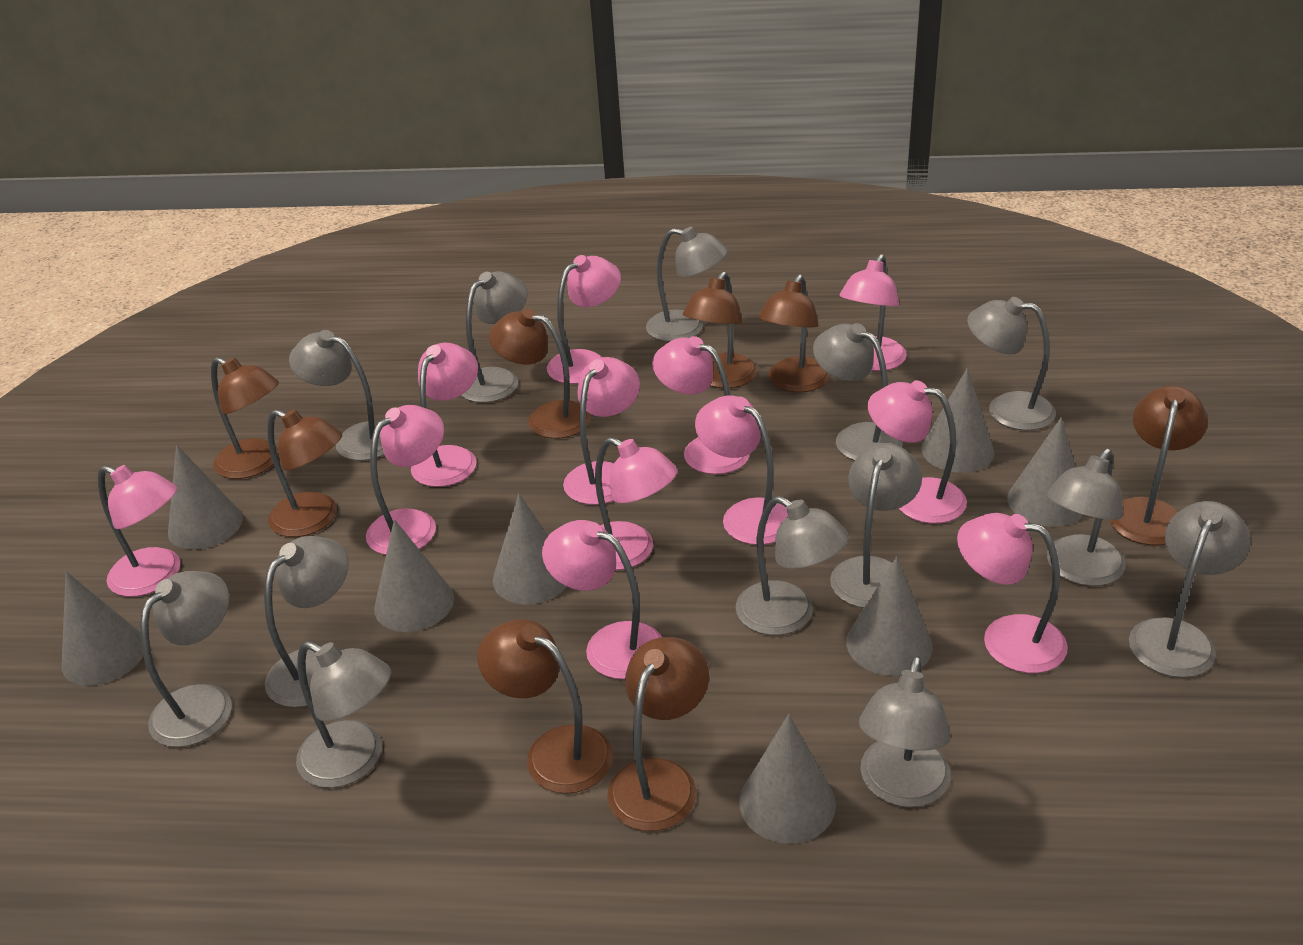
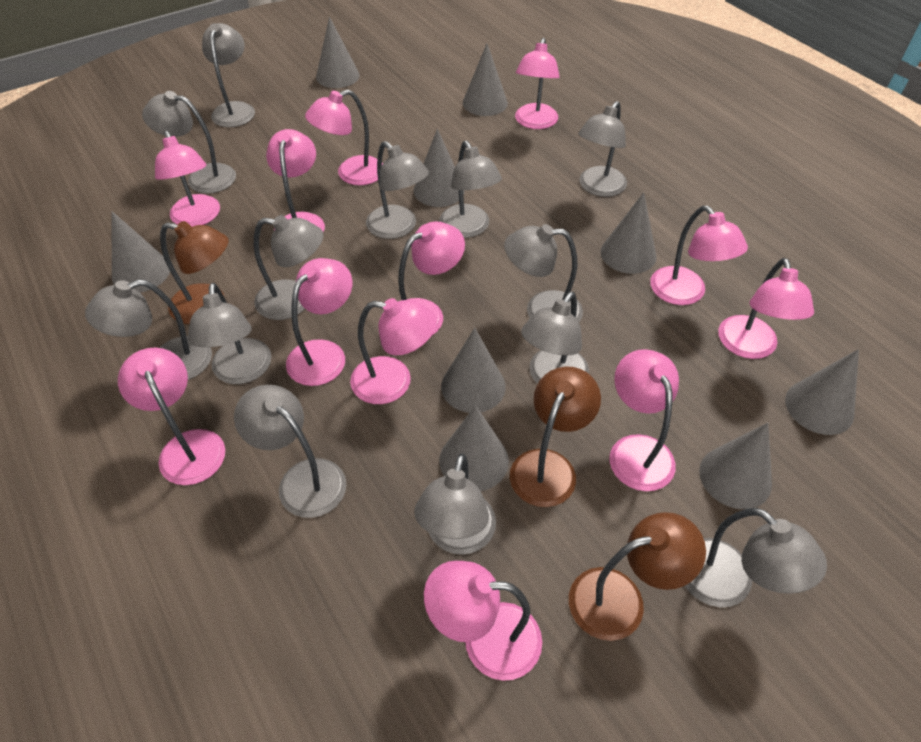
brown lamp: 8 -> 3
grey cone: 8 -> 9

